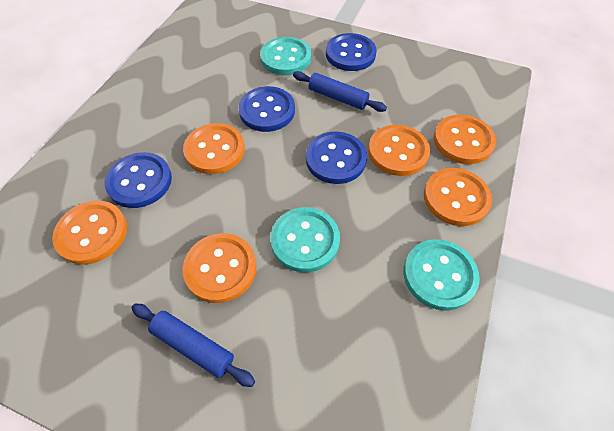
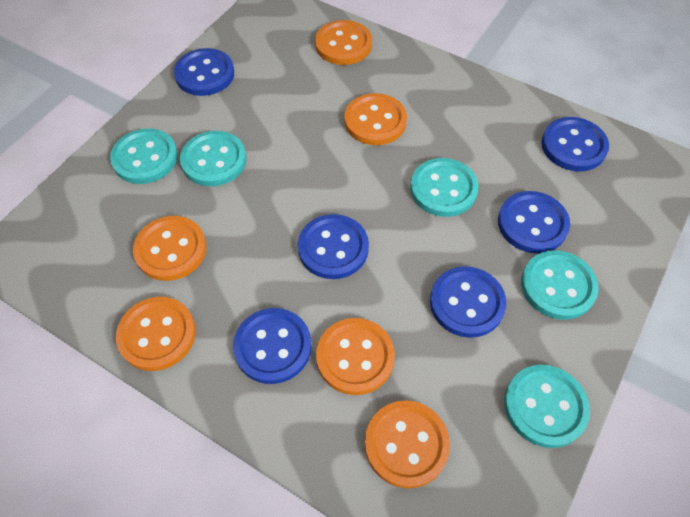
blue button: 4 -> 6
blue rolling pin: 2 -> 0
turquoise button: 3 -> 5

